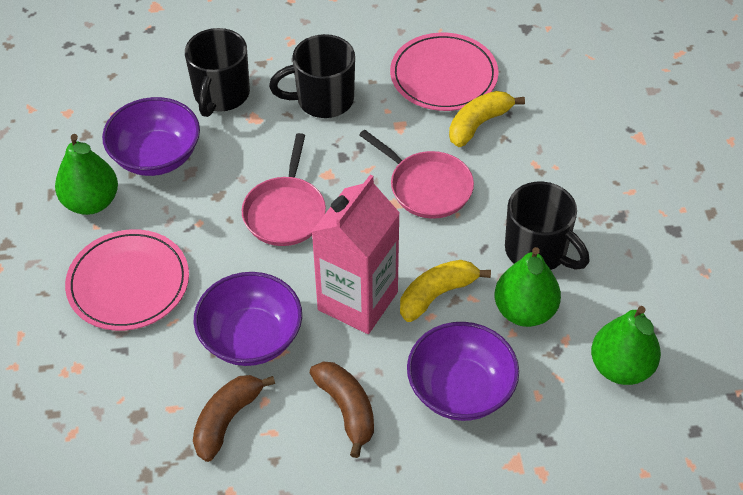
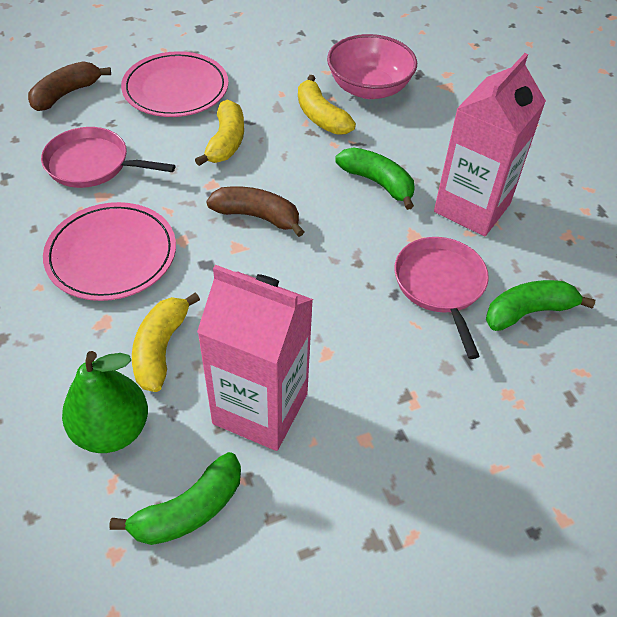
black mug: 3 -> 0
green banana: 0 -> 3
green pear: 3 -> 1
pink bowl: 0 -> 1
pink carton: 1 -> 2
purple bowl: 3 -> 0
yellow banana: 2 -> 3

